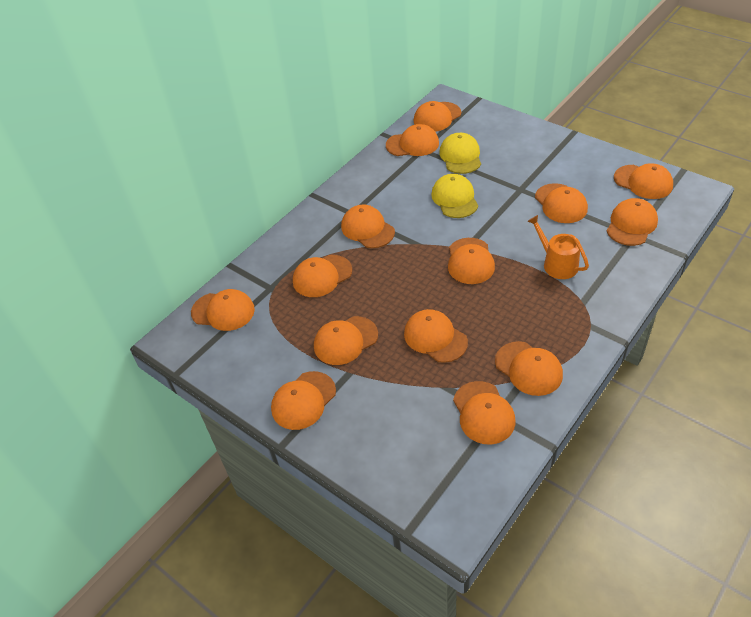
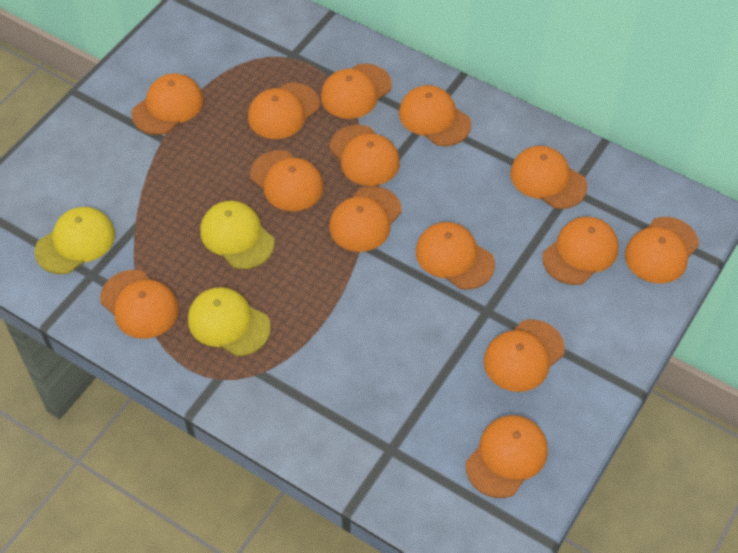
orange watering can: 1 -> 0
yellow cap: 2 -> 3

